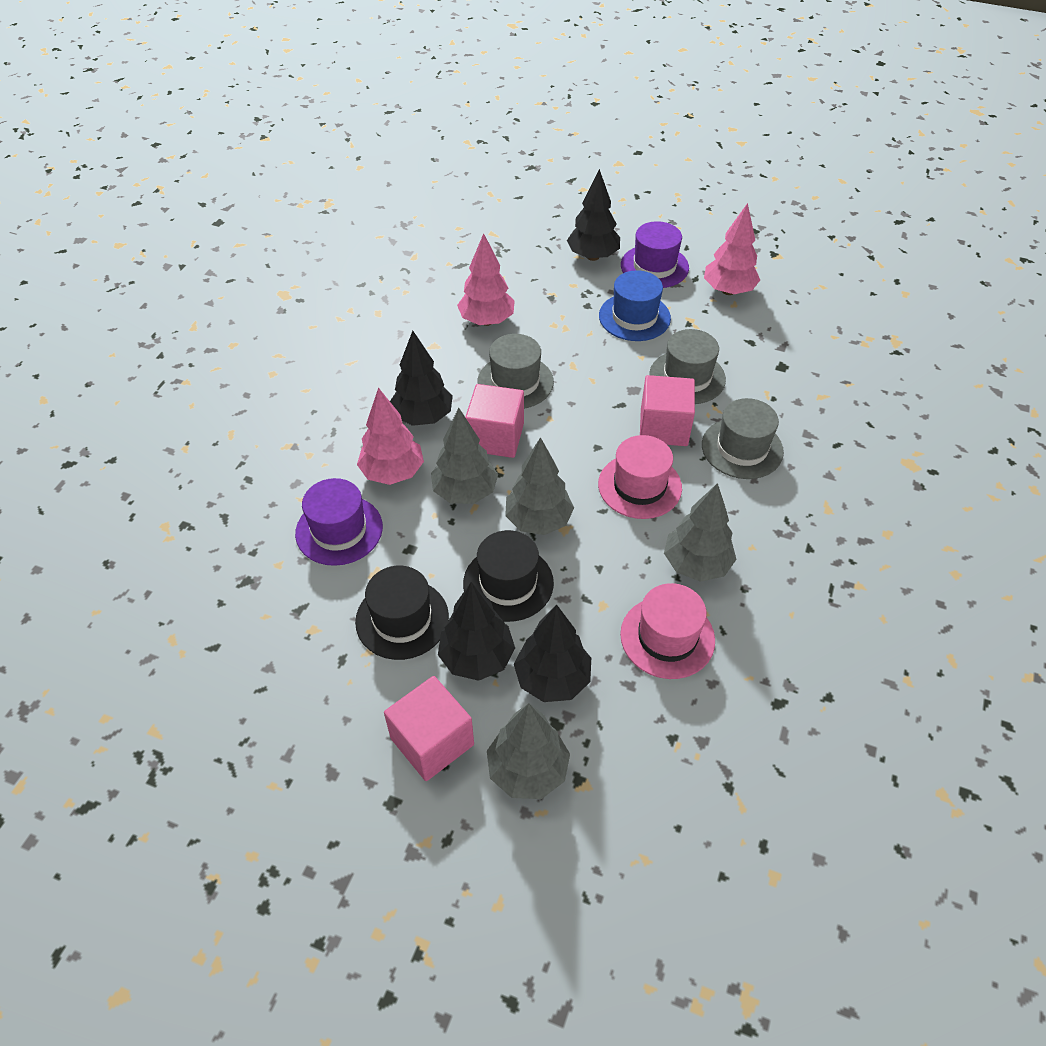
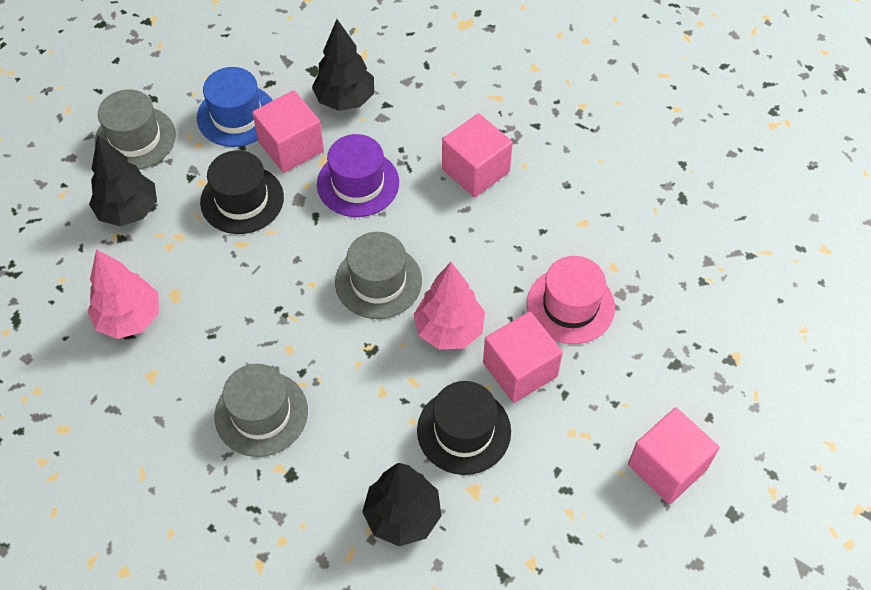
black tree: 4 -> 3
grey tree: 4 -> 0
pink cube: 3 -> 4
pink hat: 2 -> 1
pink tree: 3 -> 2
purple hat: 2 -> 1

